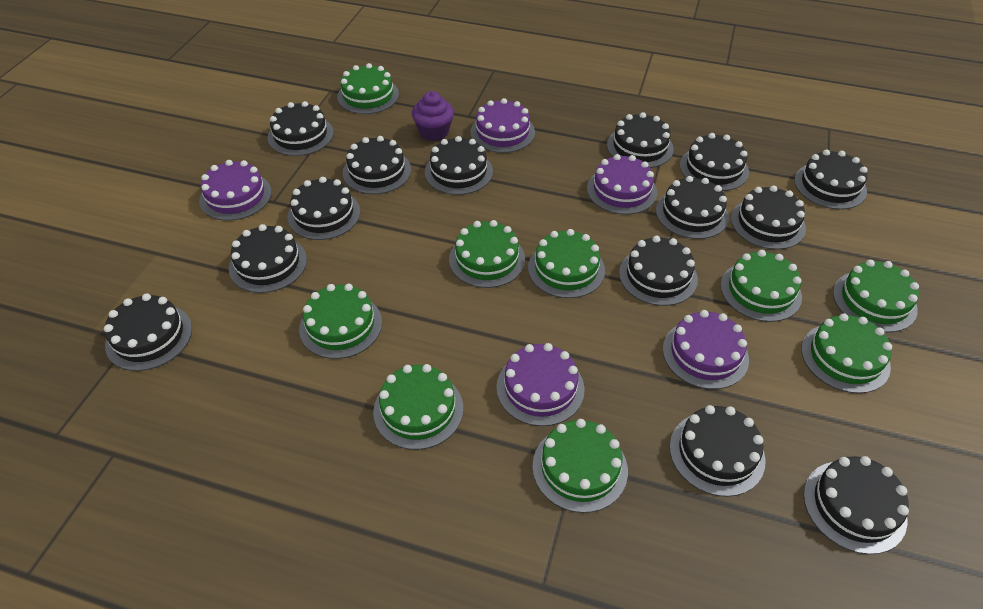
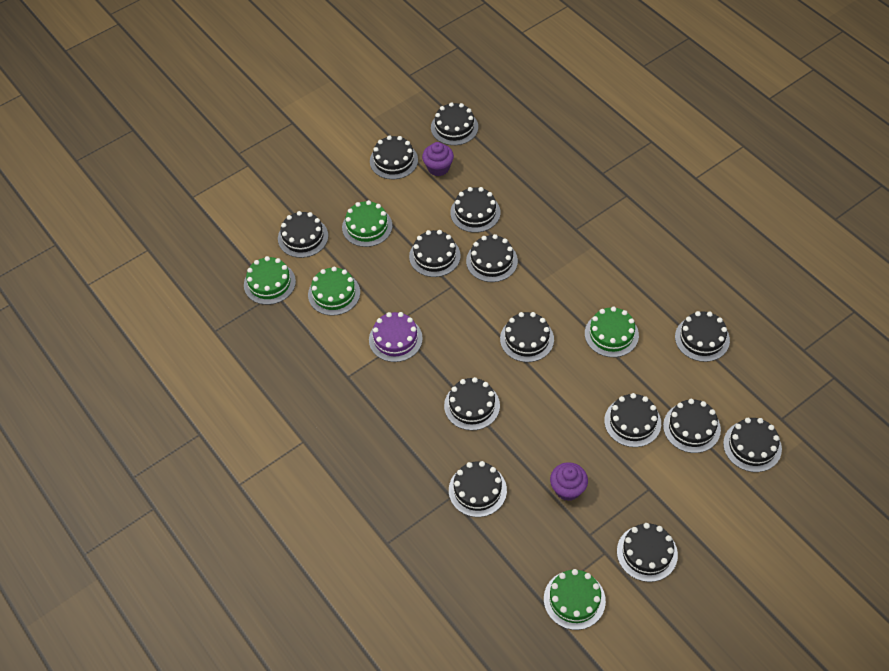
green cake: 9 -> 5
purple cake: 5 -> 1
purple cupcake: 1 -> 2

